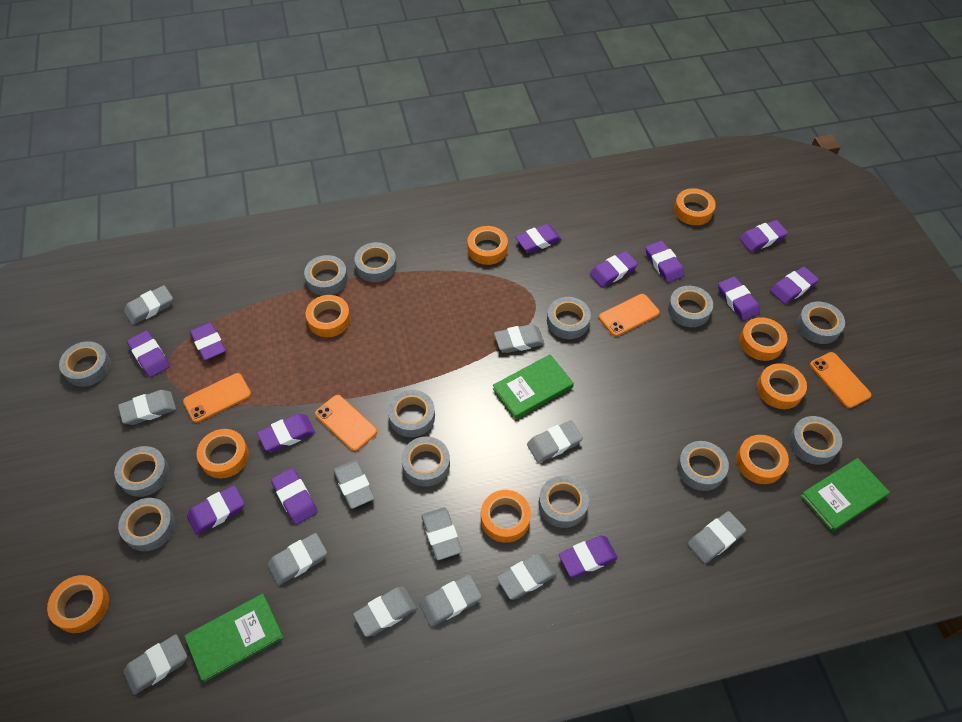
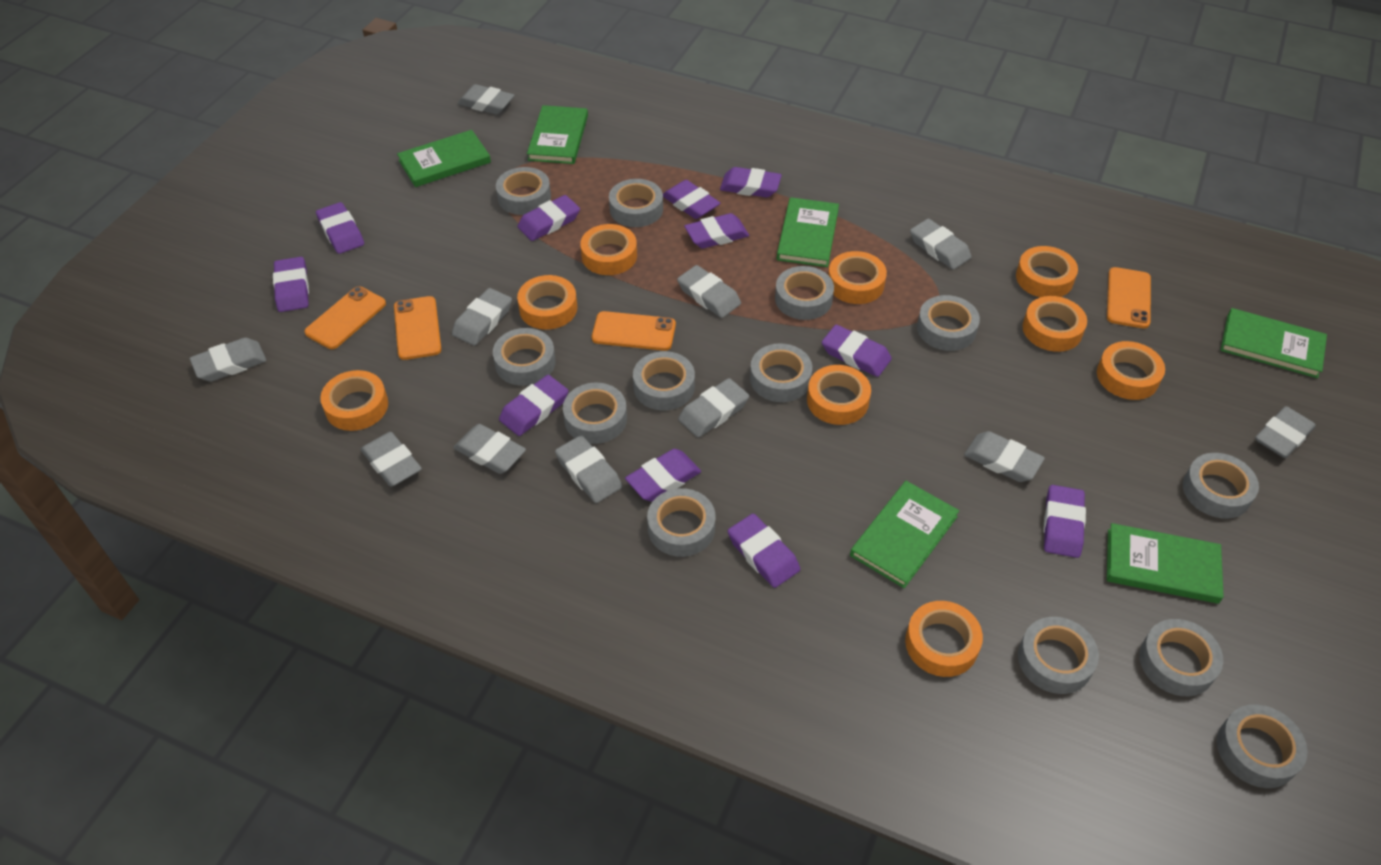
green book: 3 -> 6
grey eraser: 12 -> 11
purple eraser: 12 -> 11

